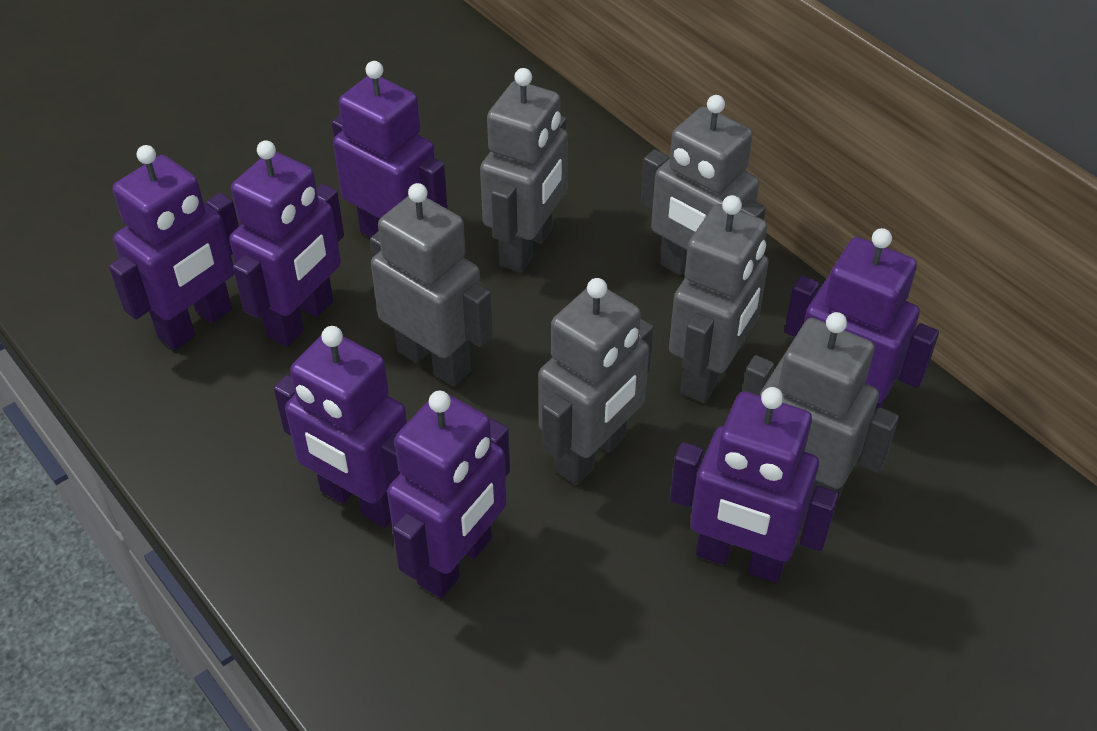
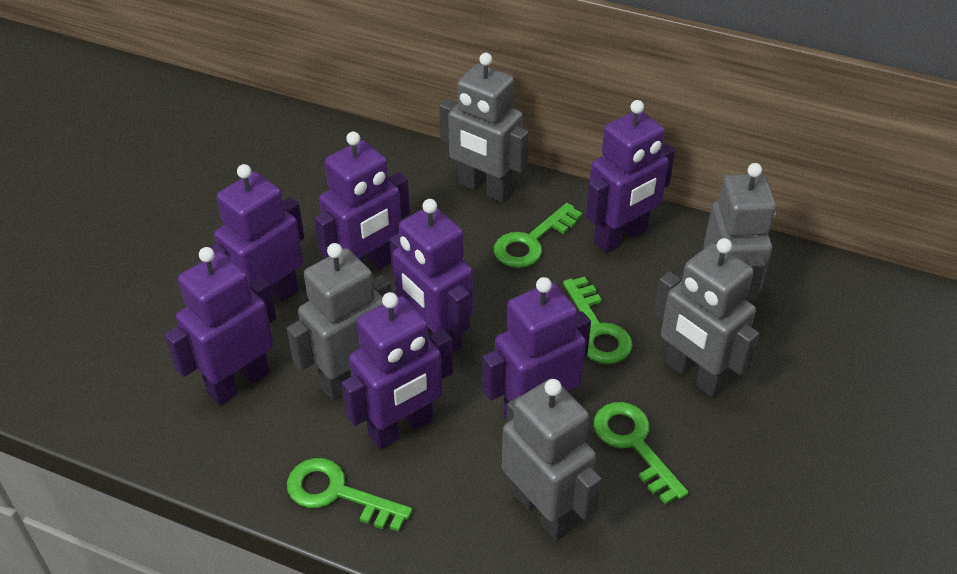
green key: 0 -> 4
grey robot: 6 -> 5

